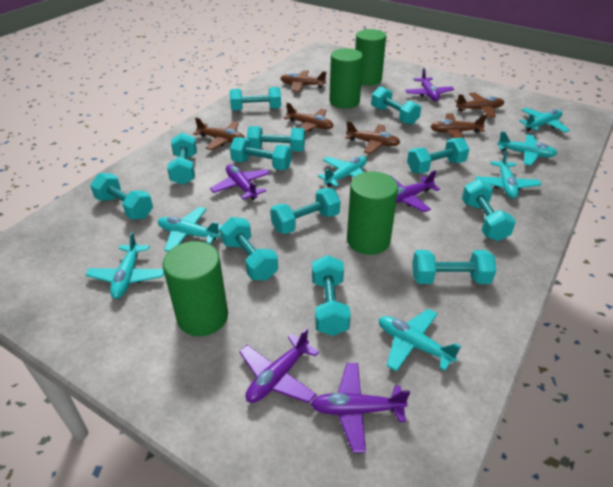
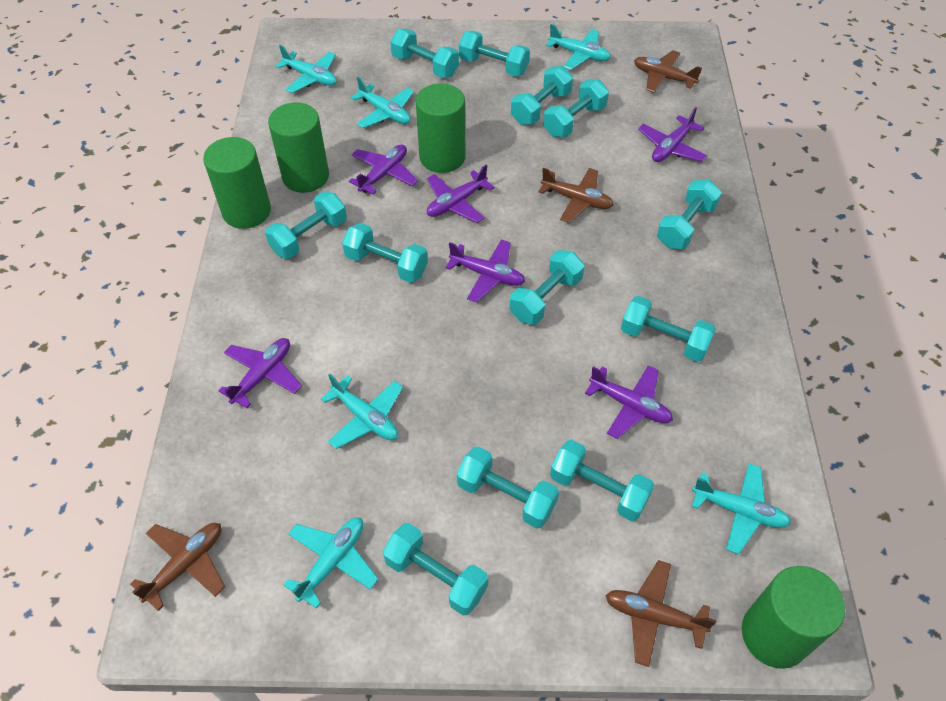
brown plane: 6 -> 4
purple plane: 5 -> 6
turquoise plane: 7 -> 6

